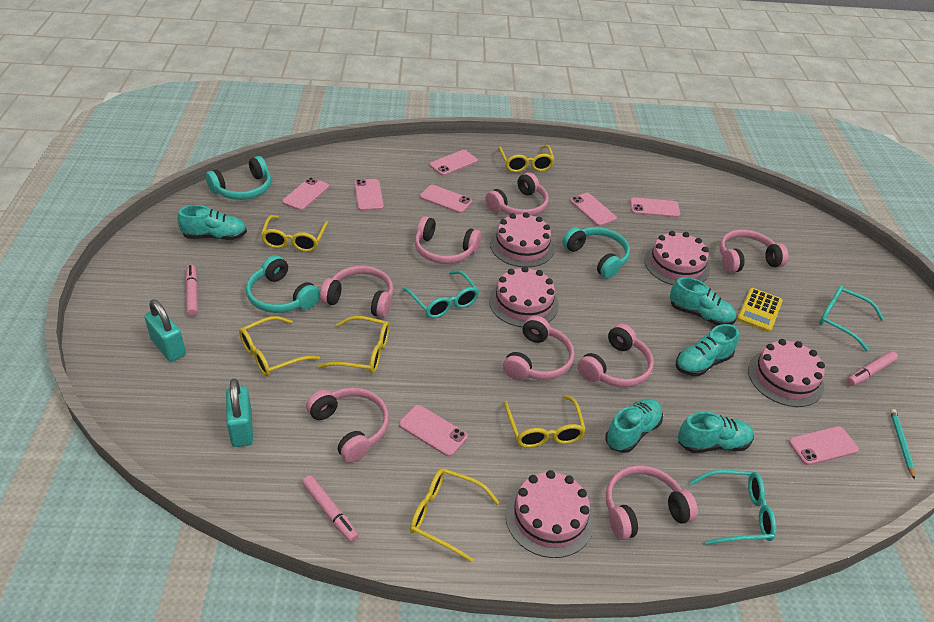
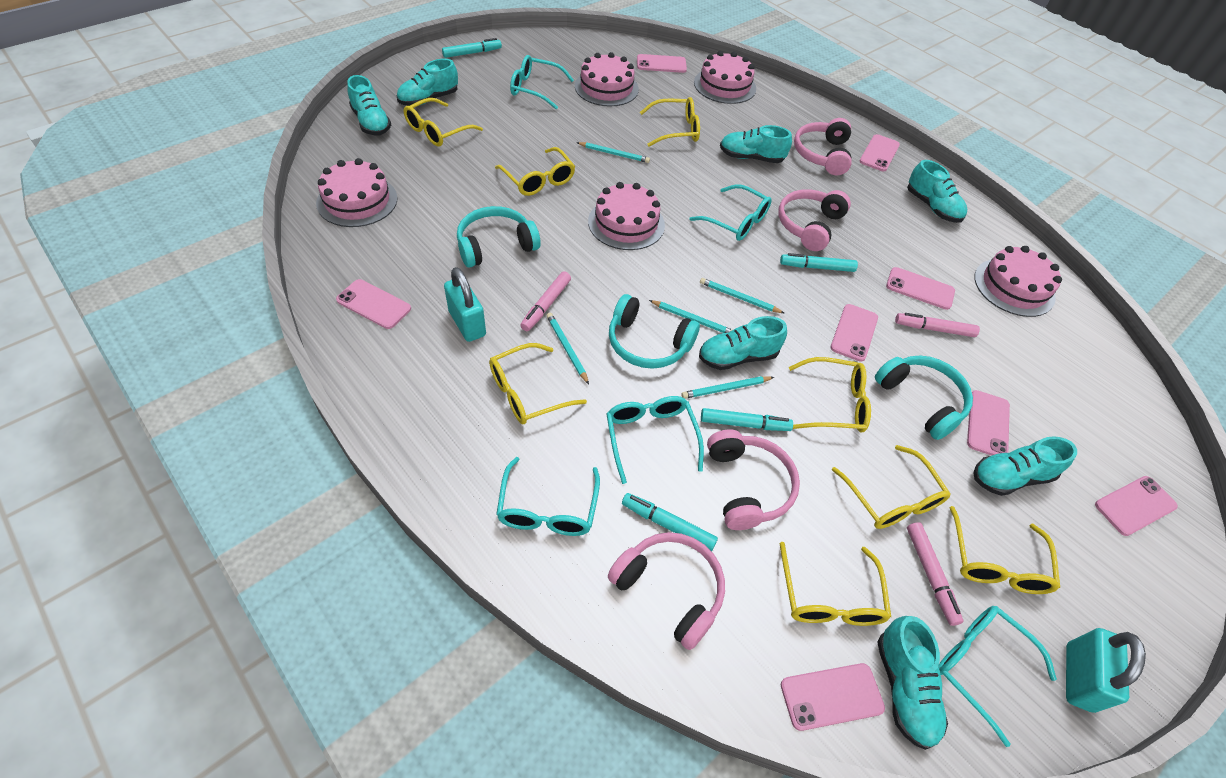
pink headphones: 8 -> 4
turquoise glasses: 3 -> 5
turquoise marker: 0 -> 4
turquoise pencil: 1 -> 5
turquoise shoe: 5 -> 7
yellow calculator: 1 -> 0
yellow glasses: 6 -> 8

